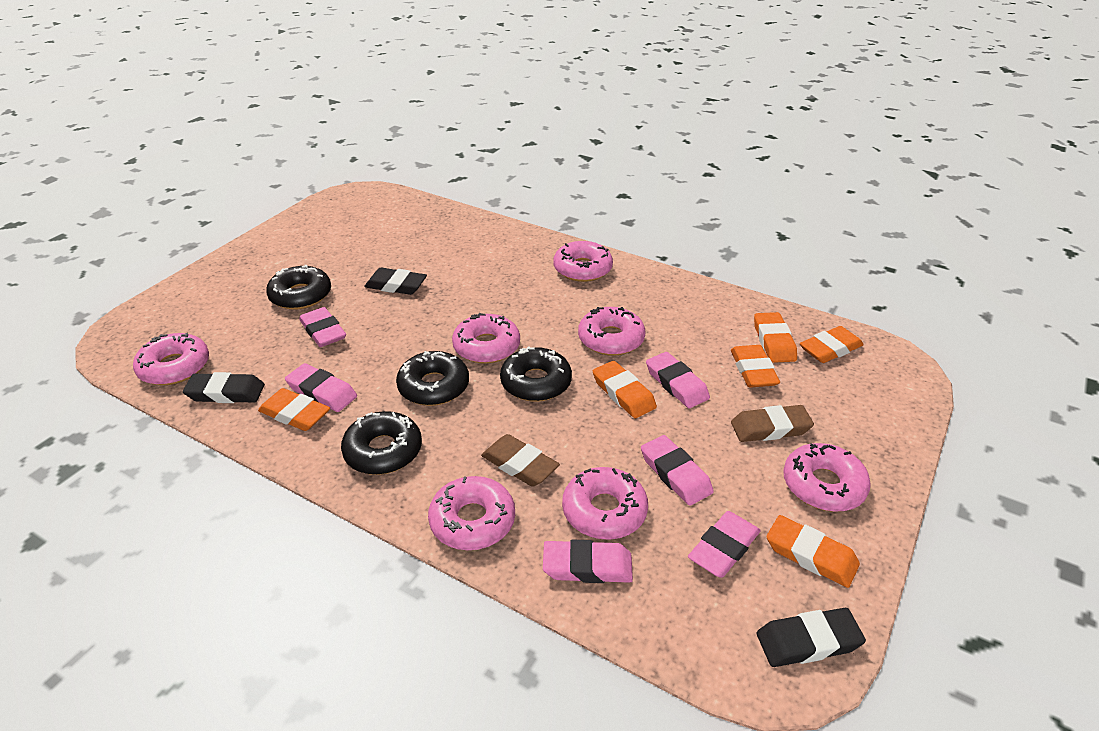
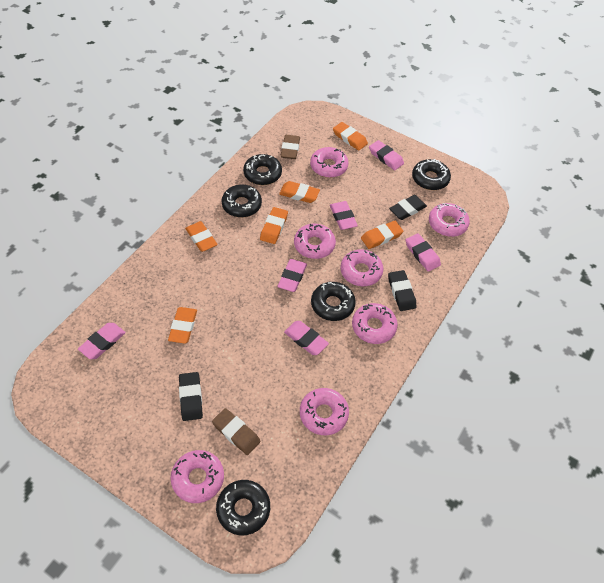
black donut: 4 -> 5

